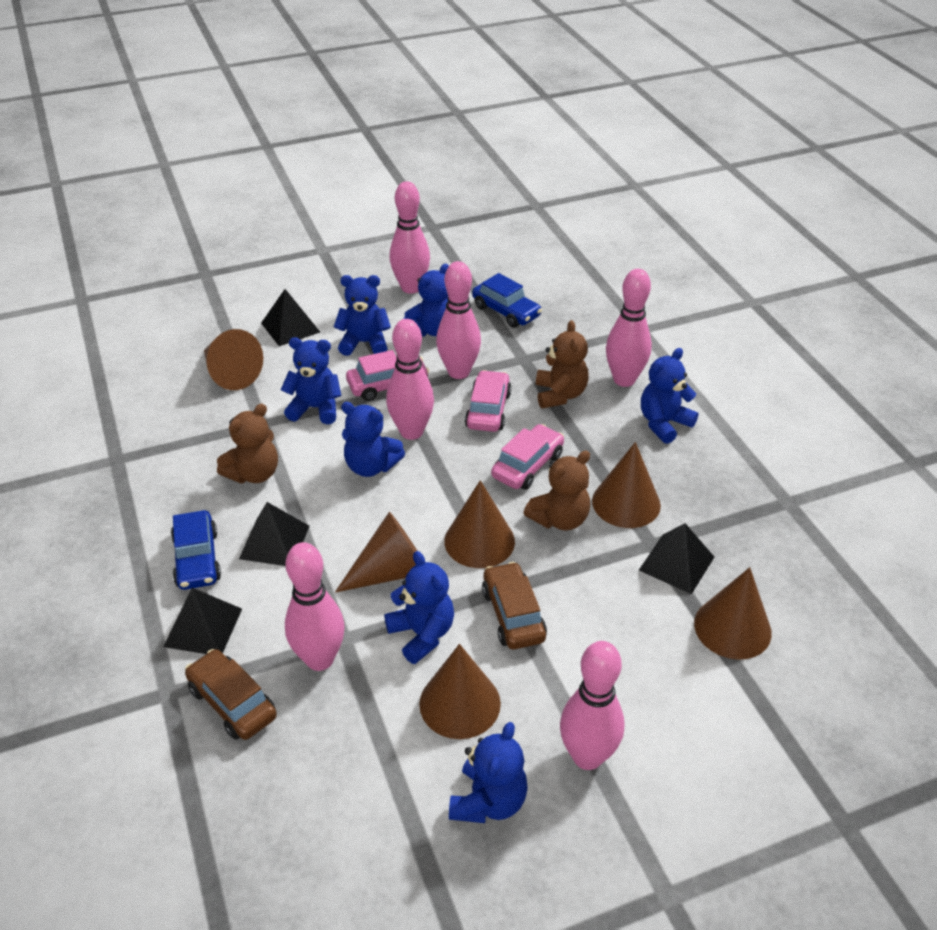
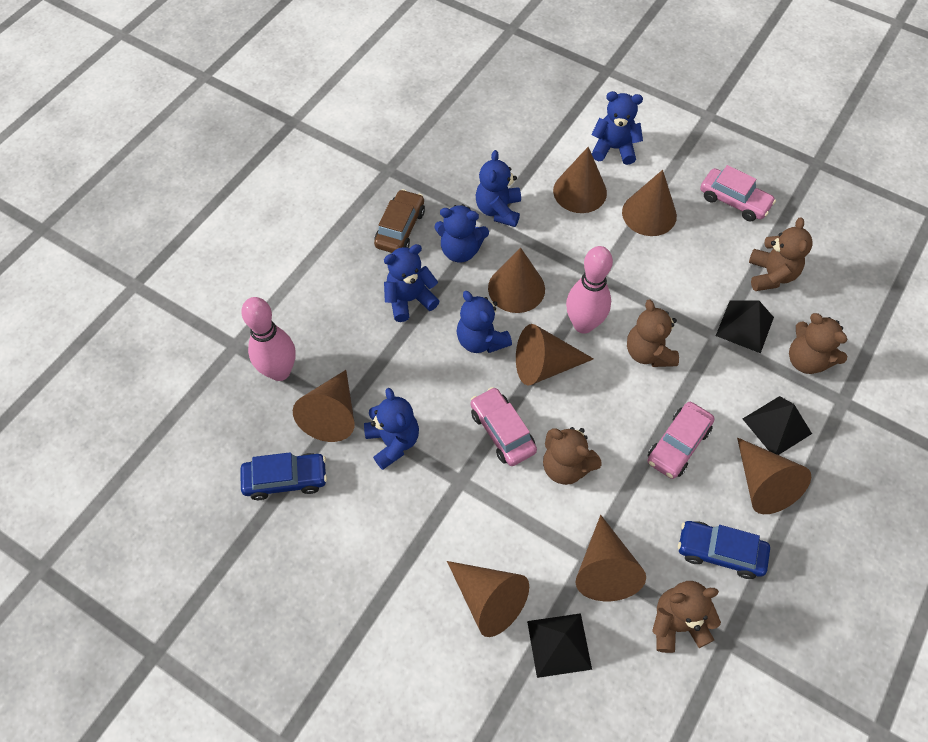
black pyramid: 4 -> 3
blue teddy bear: 7 -> 6
brown car: 2 -> 1
brown cone: 6 -> 8
brown teddy bear: 3 -> 5
pink bowling pin: 6 -> 2

